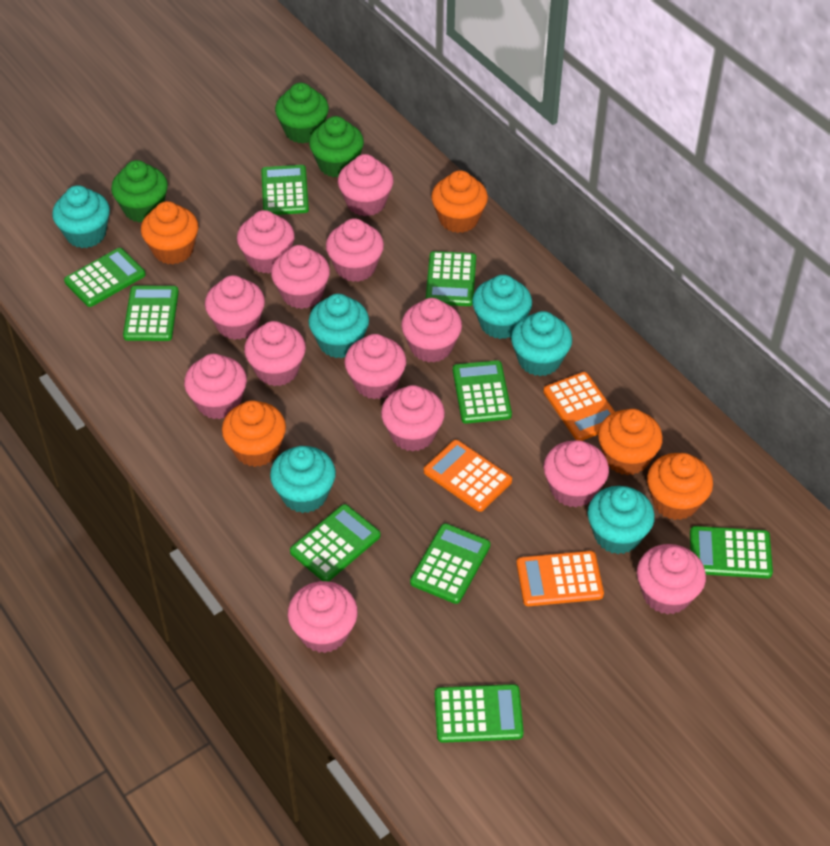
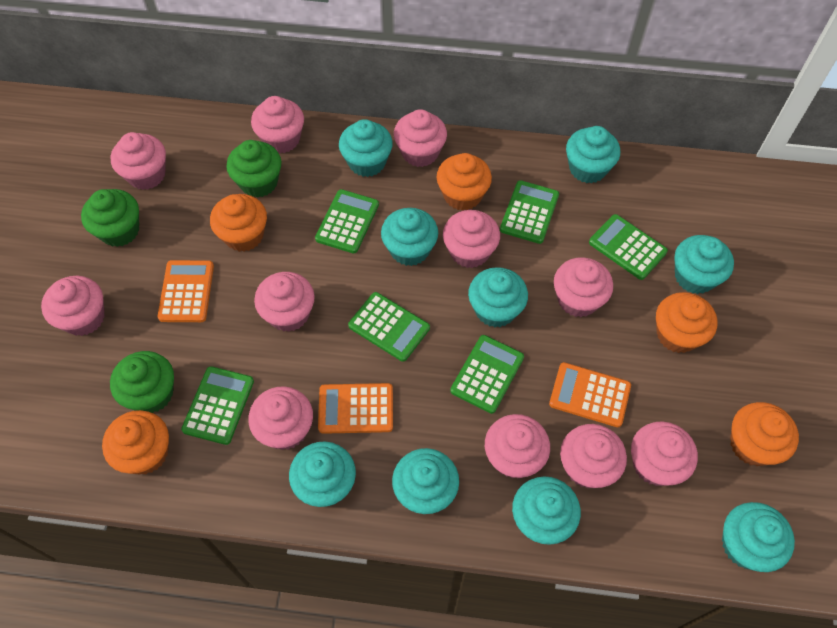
green calculator: 9 -> 6
pink cupcake: 13 -> 11
turquoise cupcake: 6 -> 9

